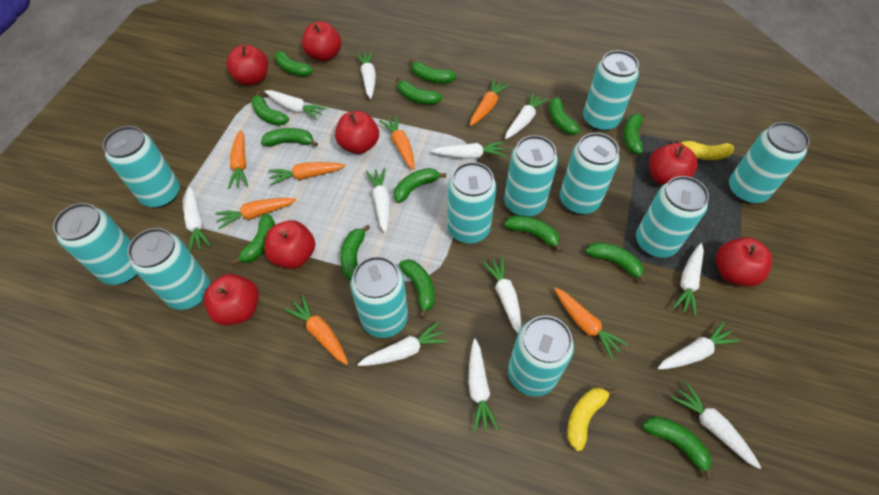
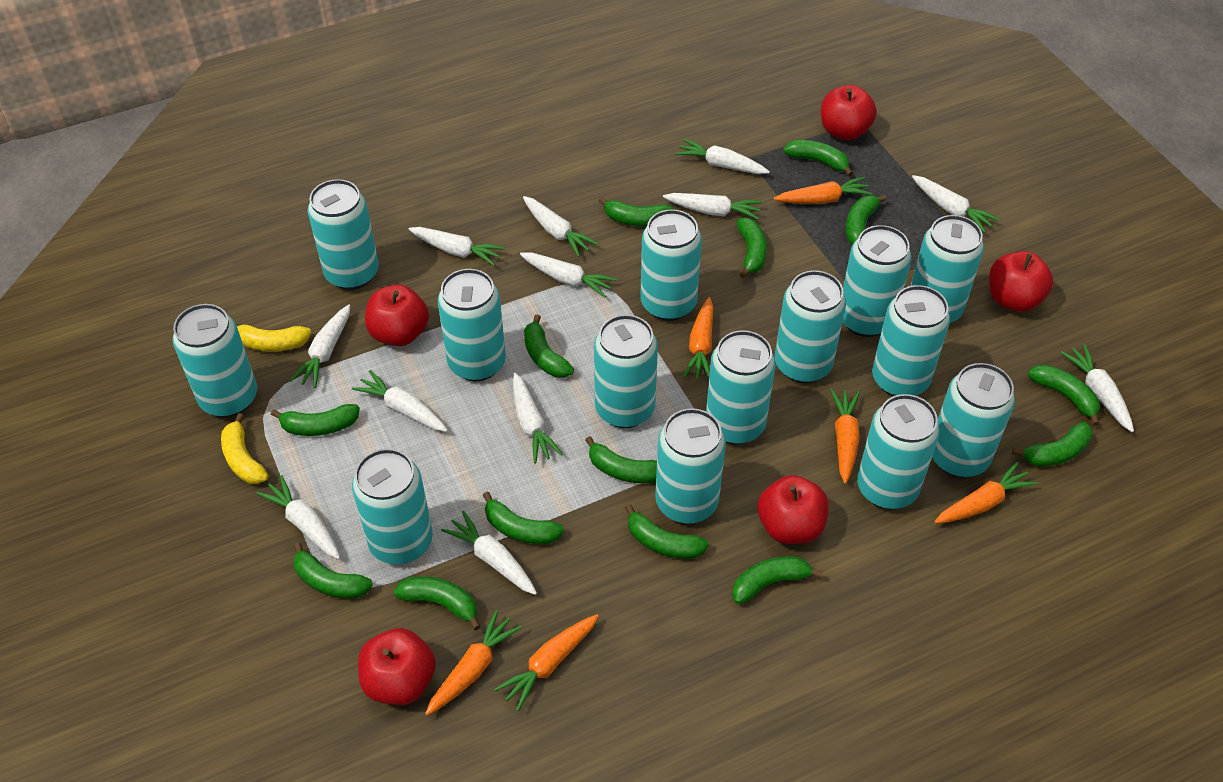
orange carrot: 7 -> 6
red apple: 7 -> 5
turquoise can: 11 -> 14

